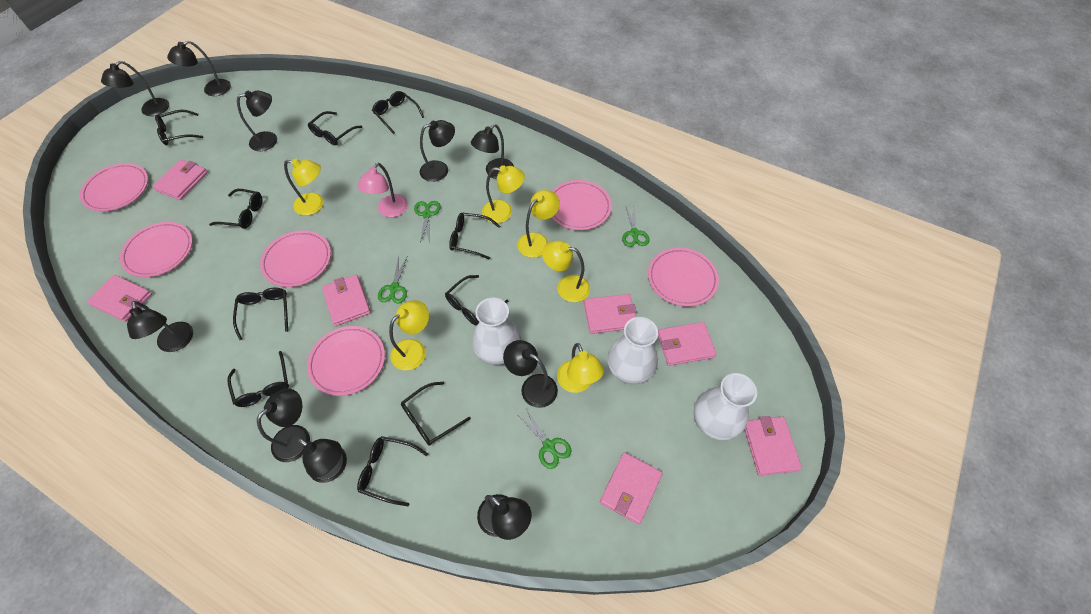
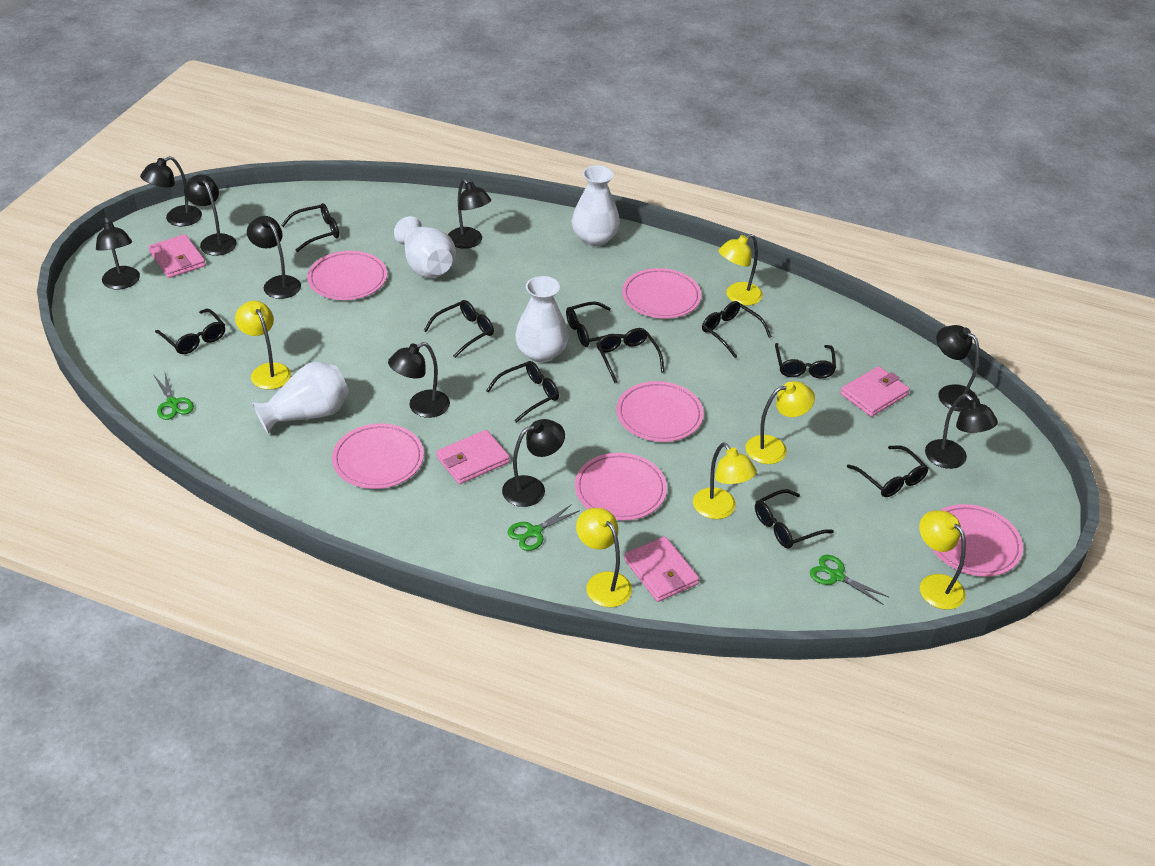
black lamp: 10 -> 9
green scissors: 4 -> 3
pink lamp: 1 -> 0
pink wallet: 7 -> 4
white vase: 3 -> 4

